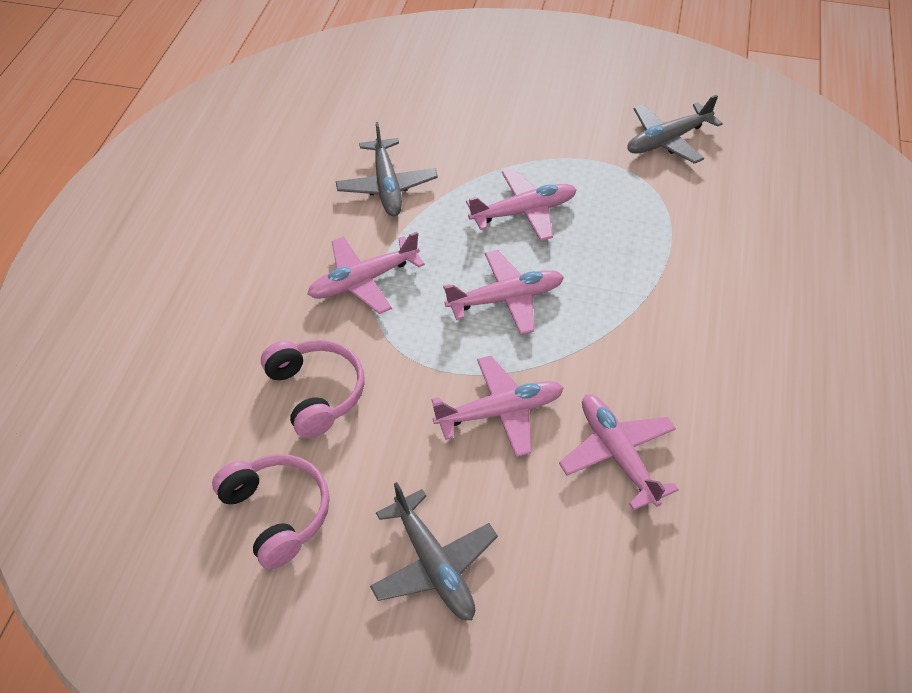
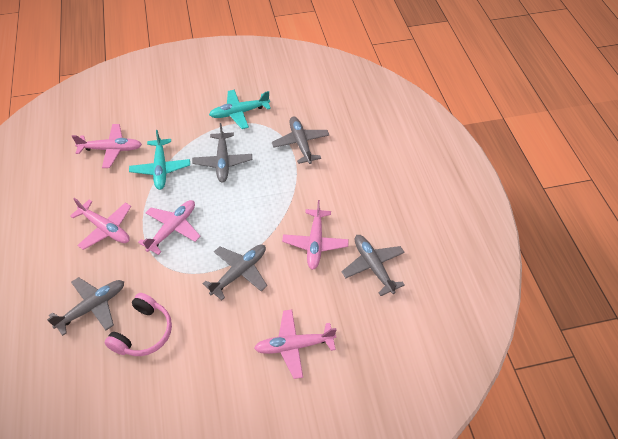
grey plane: 3 -> 5
pink headphones: 2 -> 1
turquoise plane: 0 -> 2

